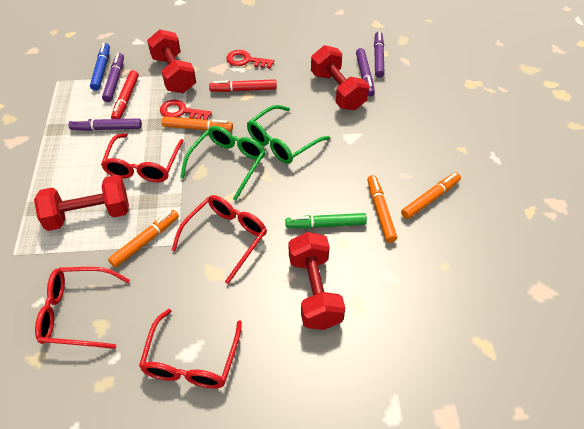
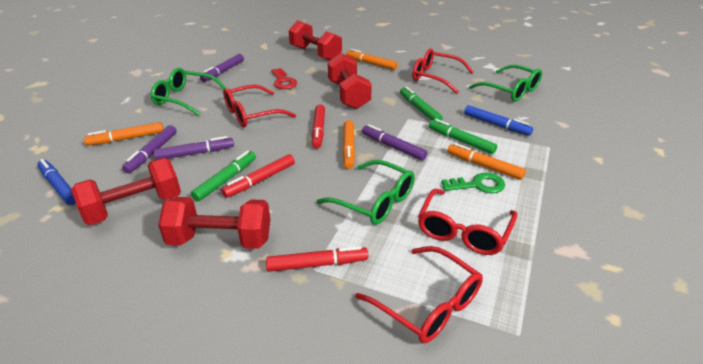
blue marker: 1 -> 2
green glasses: 2 -> 3
green key: 0 -> 1
green marker: 1 -> 3
red key: 2 -> 1
red marker: 2 -> 3

